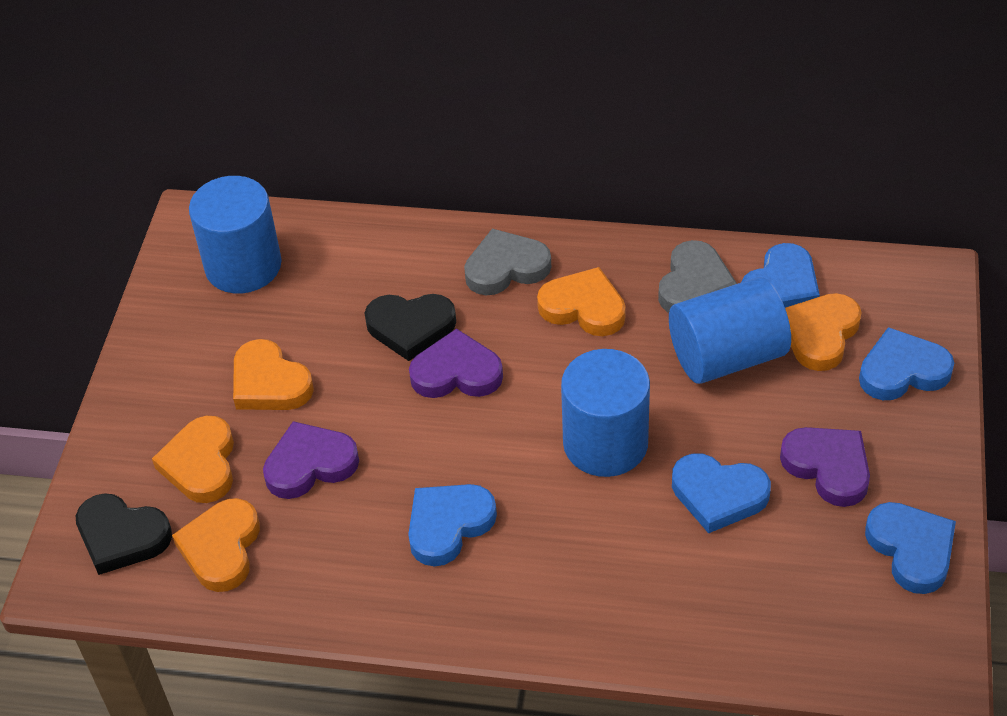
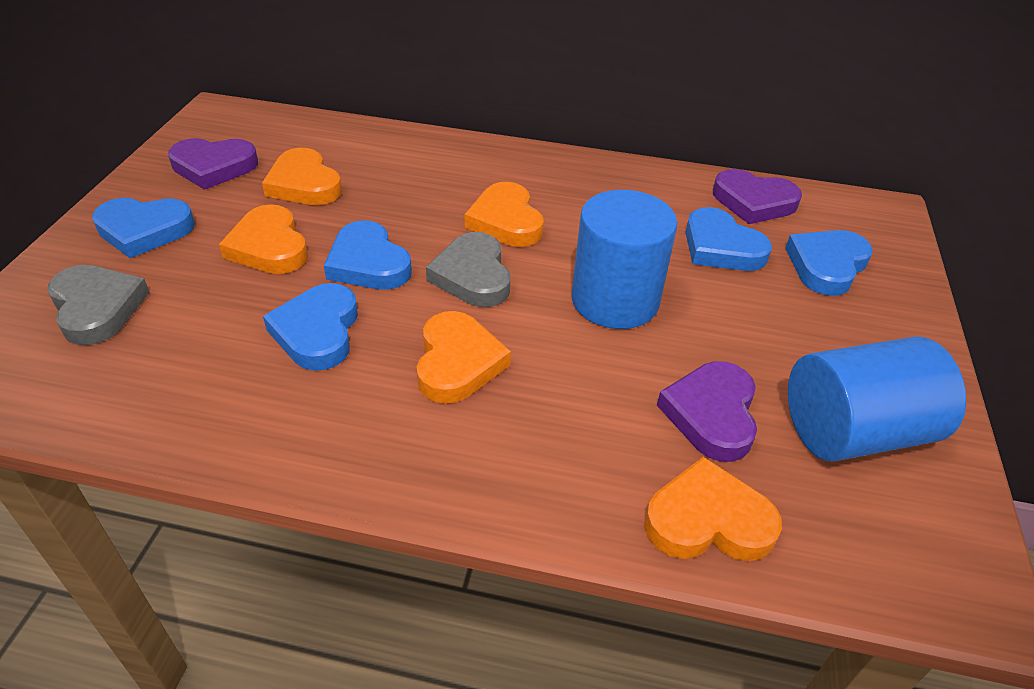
black heart: 2 -> 0
blue cylinder: 3 -> 2

